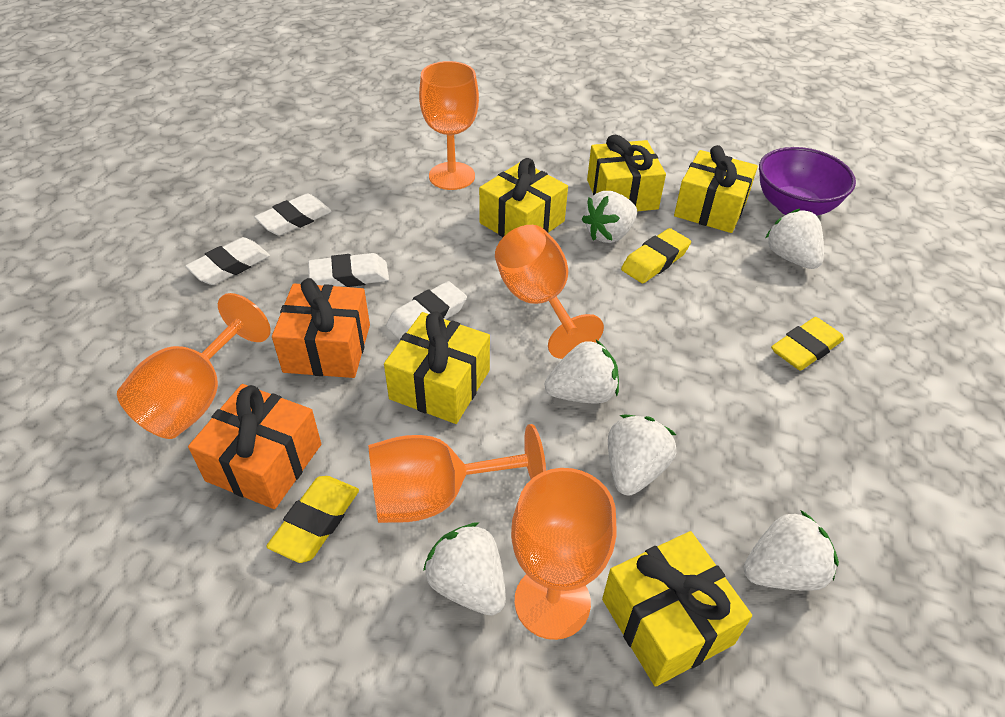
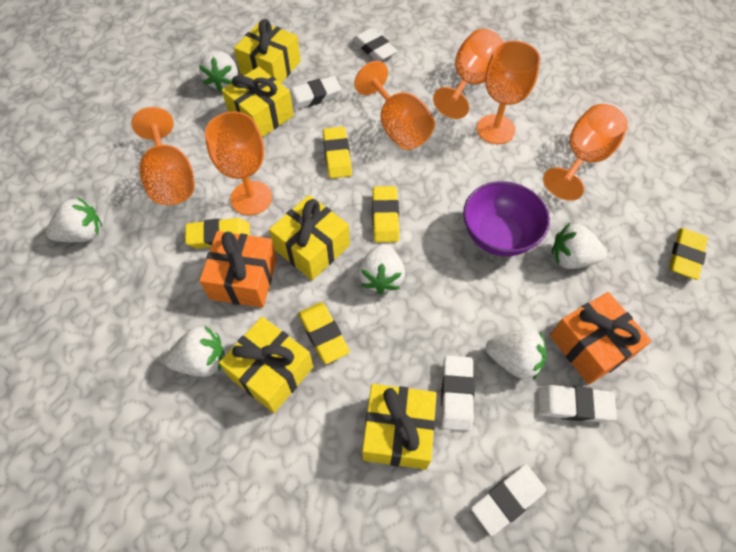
orange goblet: 5 -> 6
white eraser: 4 -> 5
yellow eraser: 3 -> 5

